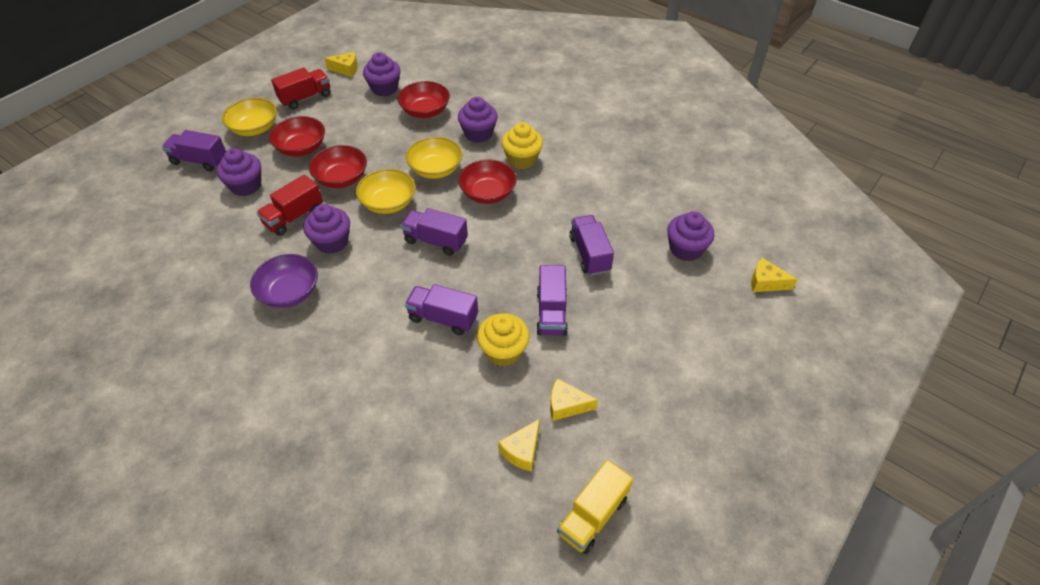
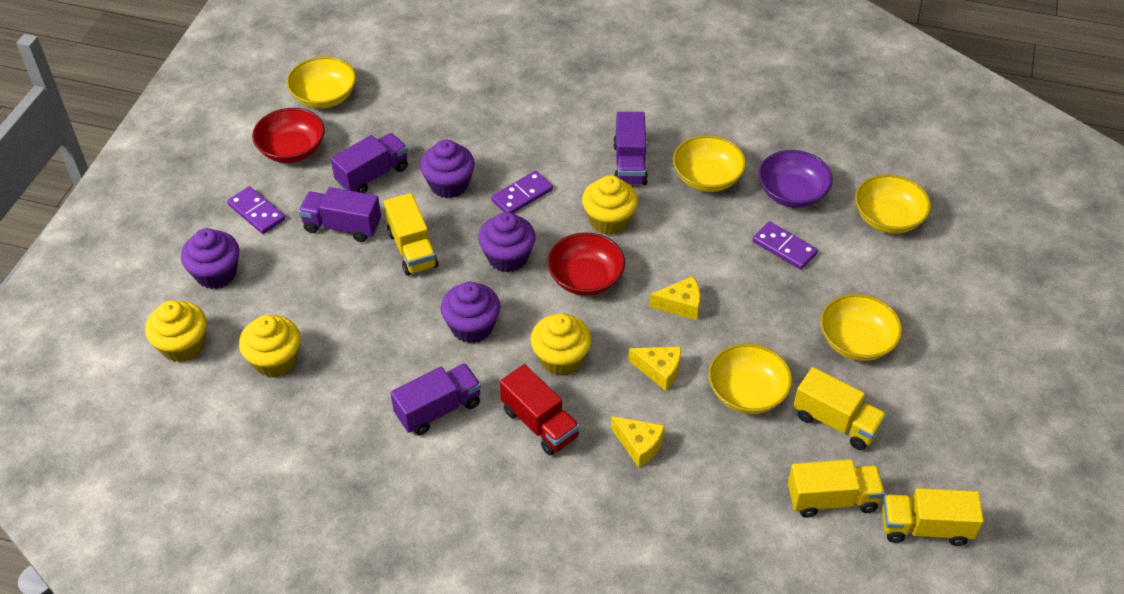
purple cupcake: 5 -> 4
purple domino: 0 -> 3
purple truck: 5 -> 4
red bowl: 4 -> 2
red truck: 2 -> 1
yellow bowl: 3 -> 5
yellow cheese: 4 -> 3
yellow cupcake: 2 -> 4
yellow truck: 1 -> 4

